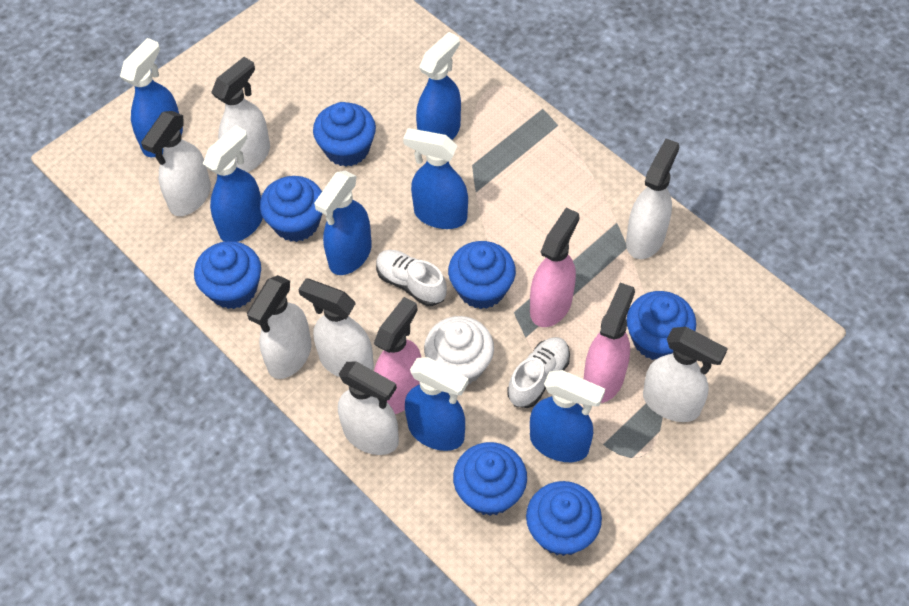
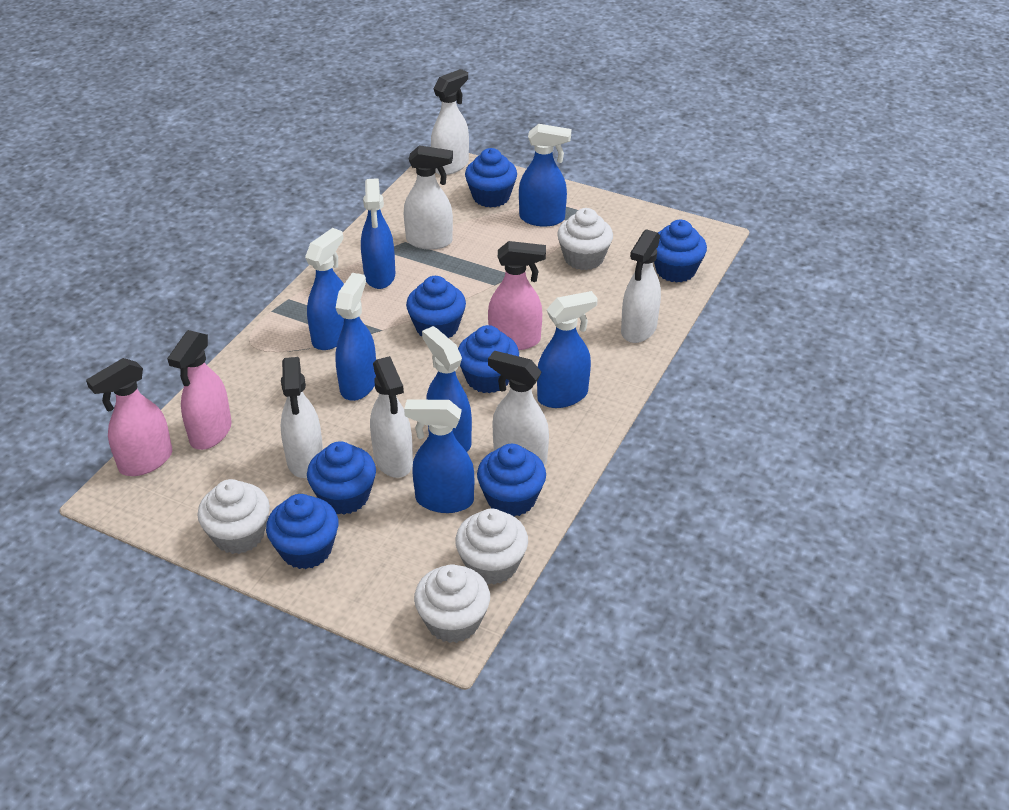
white cupcake: 1 -> 4
white shoe: 2 -> 0
white spray bottle: 7 -> 6

